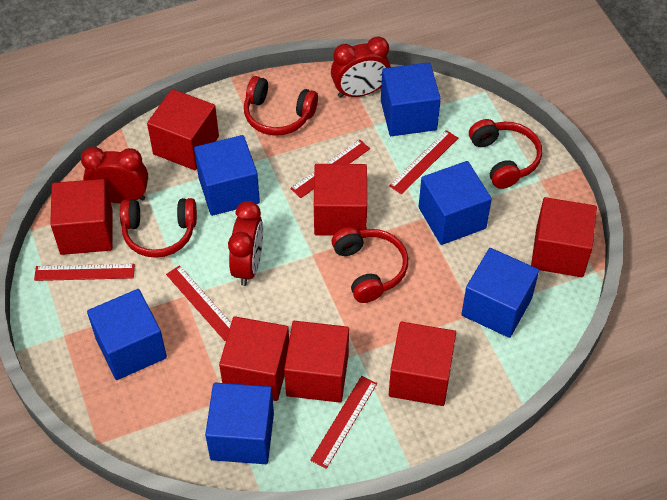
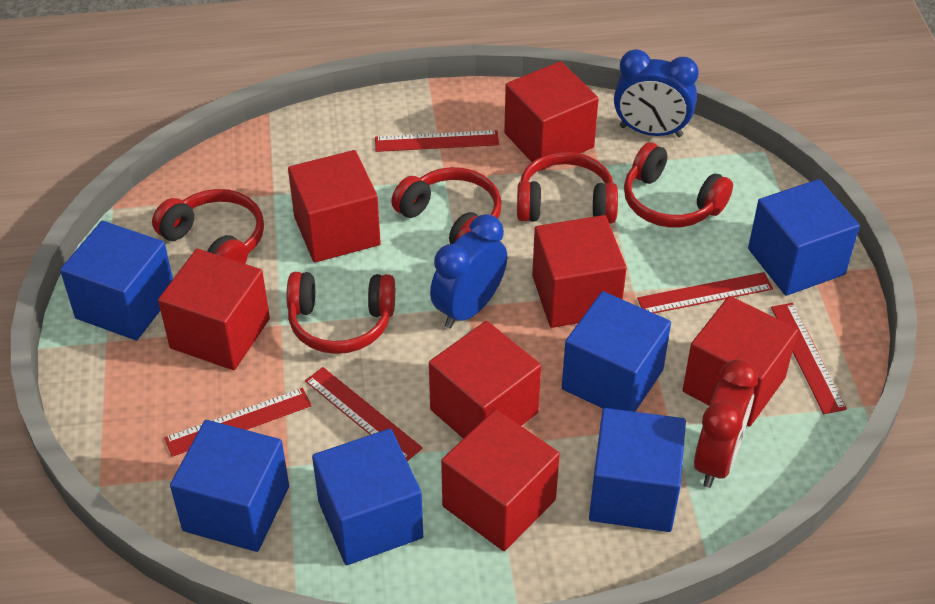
blue clock: 0 -> 2
red clock: 3 -> 1
red headphones: 4 -> 5

